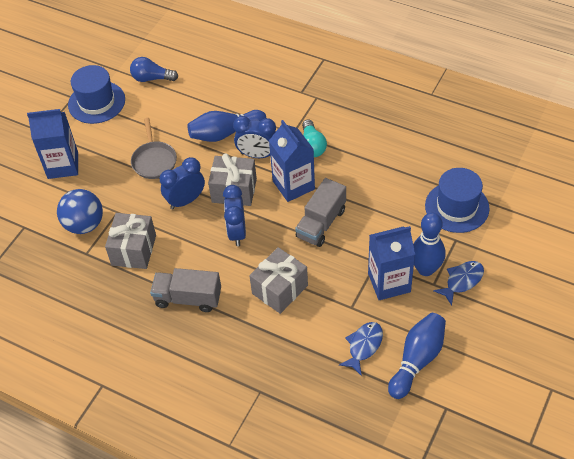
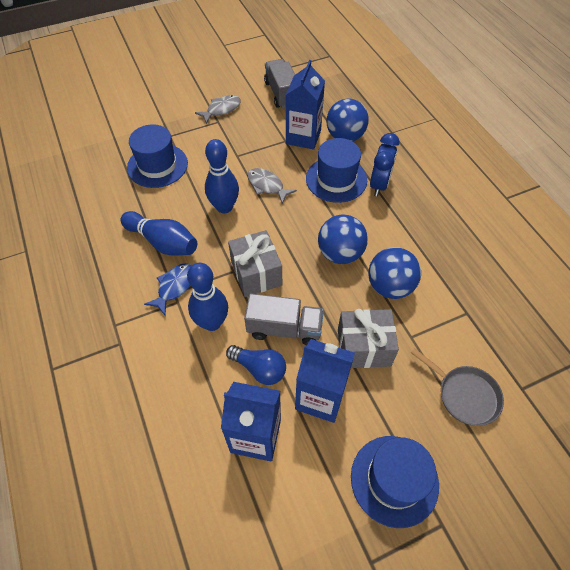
blue ball: 1 -> 3
blue clock: 3 -> 1
blue fish: 2 -> 1
blue hat: 2 -> 3
grey fish: 0 -> 2
grey gift: 3 -> 2
turquoise light bulb: 1 -> 0

